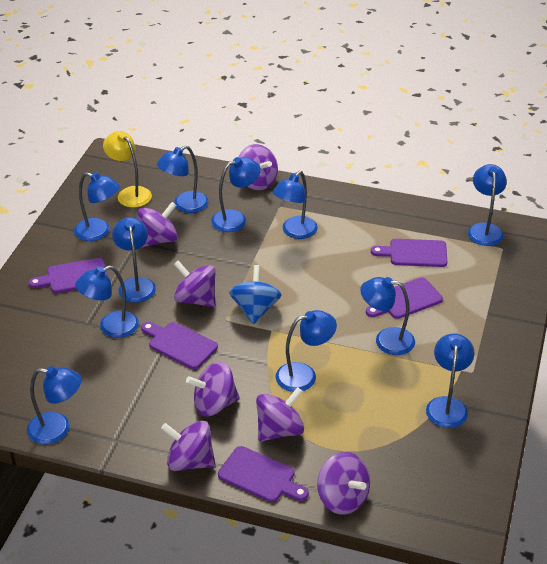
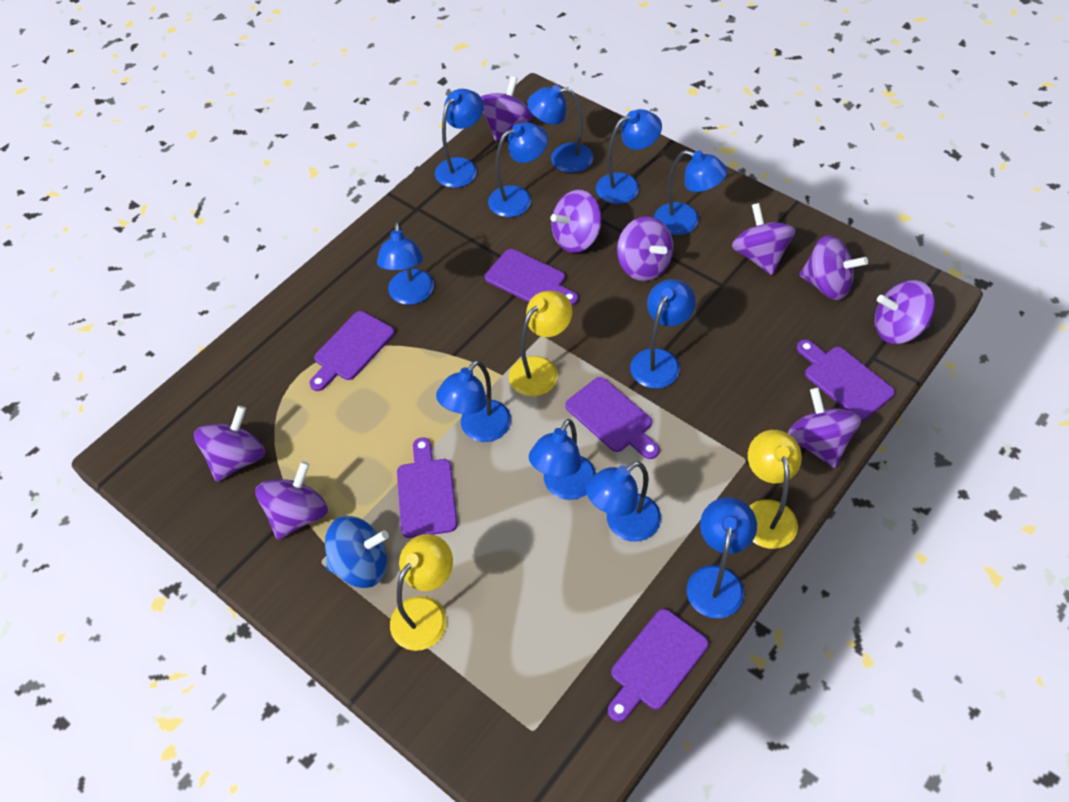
purple cutting board: 5 -> 6
purple spinning top: 7 -> 9
yellow lamp: 1 -> 3

